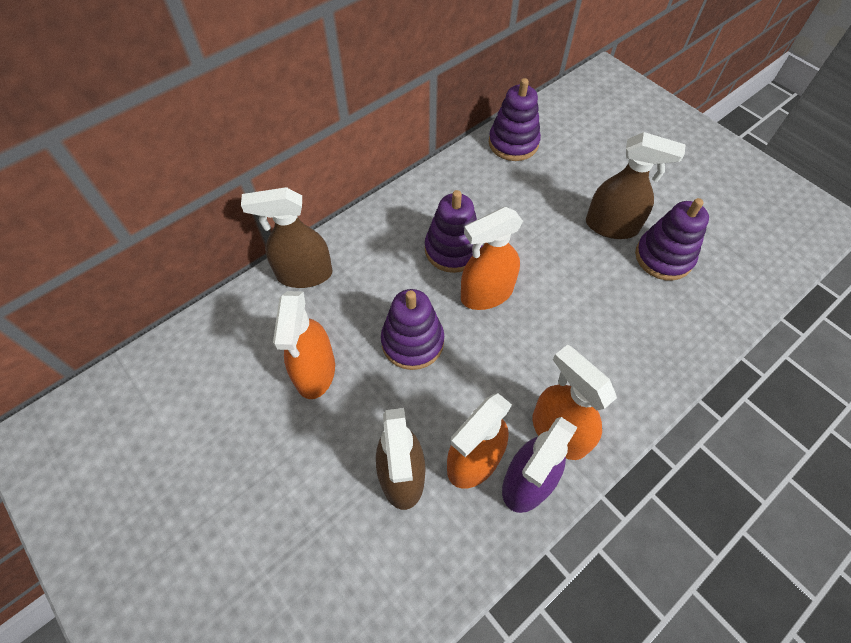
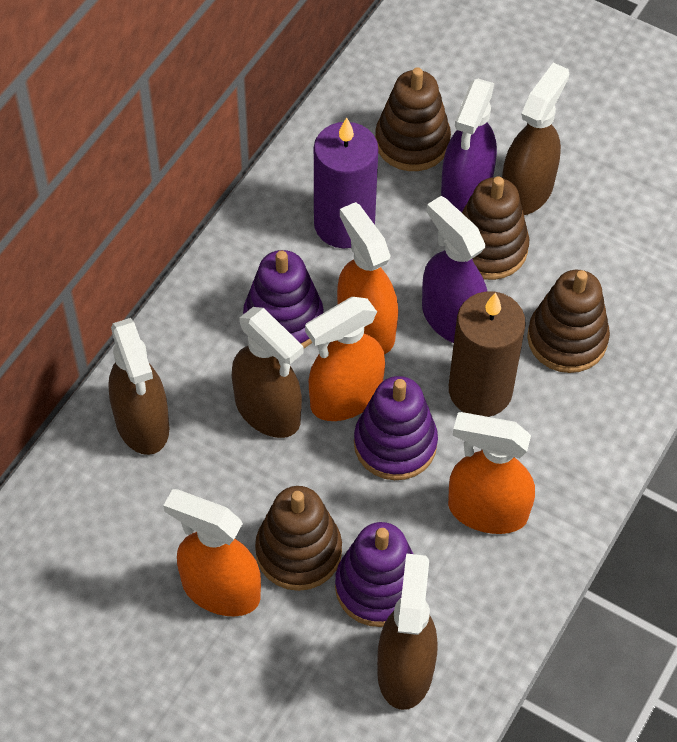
brown candle: 0 -> 1
brown spray bottle: 3 -> 4
brown stacking toy: 0 -> 4
purple candle: 0 -> 1
purple spray bottle: 1 -> 2
purple stacking toy: 4 -> 3

